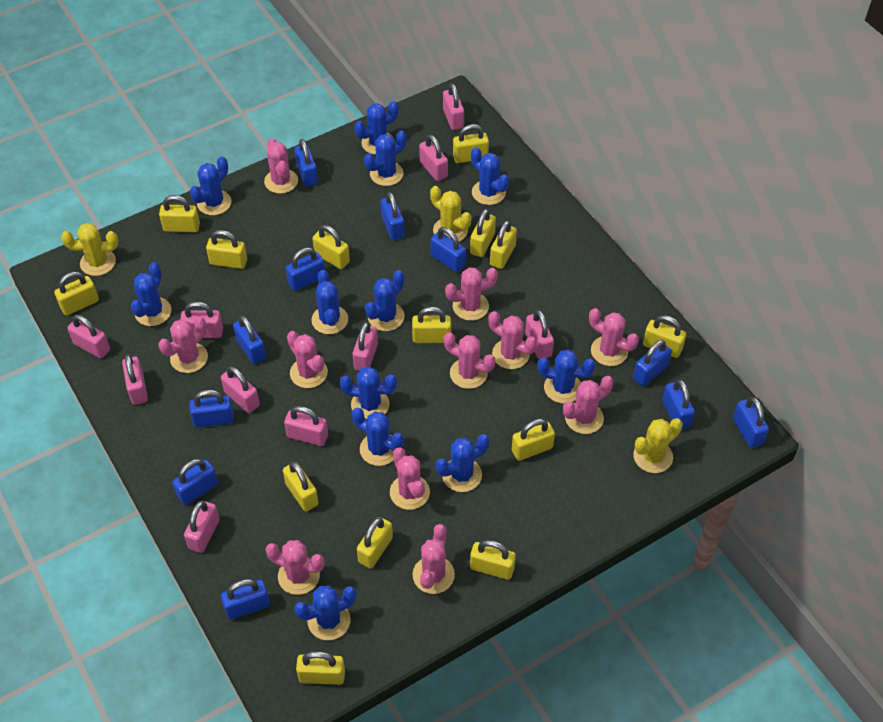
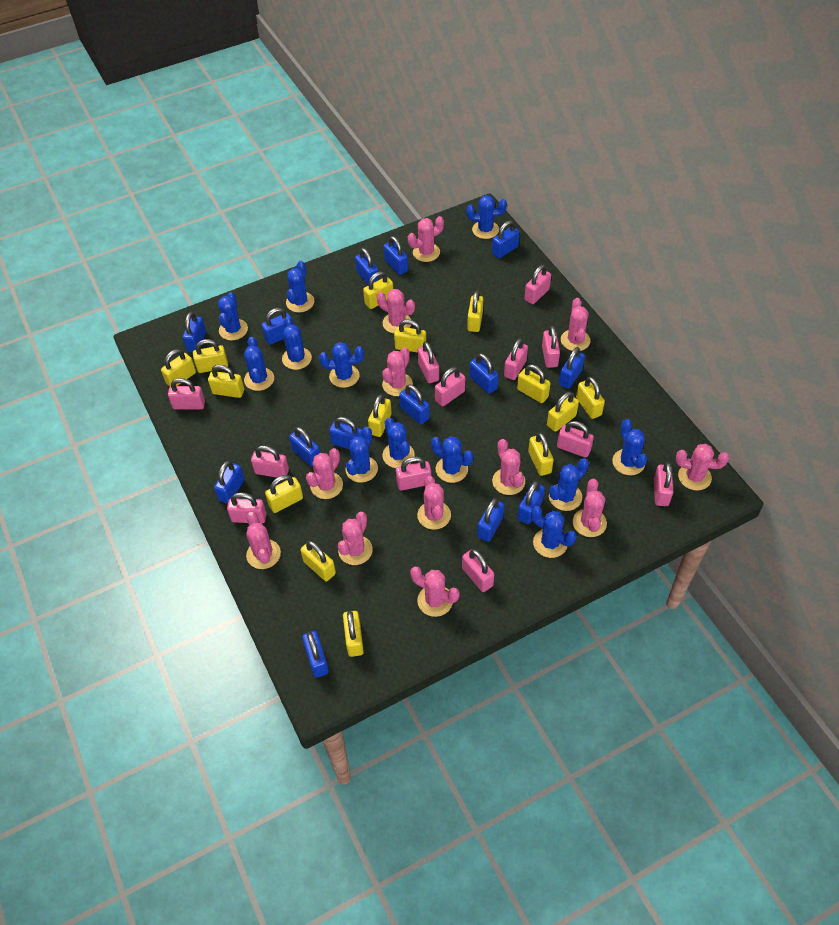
blue padlock: 11 -> 14
pink cactus: 11 -> 12
pink padlock: 10 -> 12
yellow cactus: 3 -> 0

